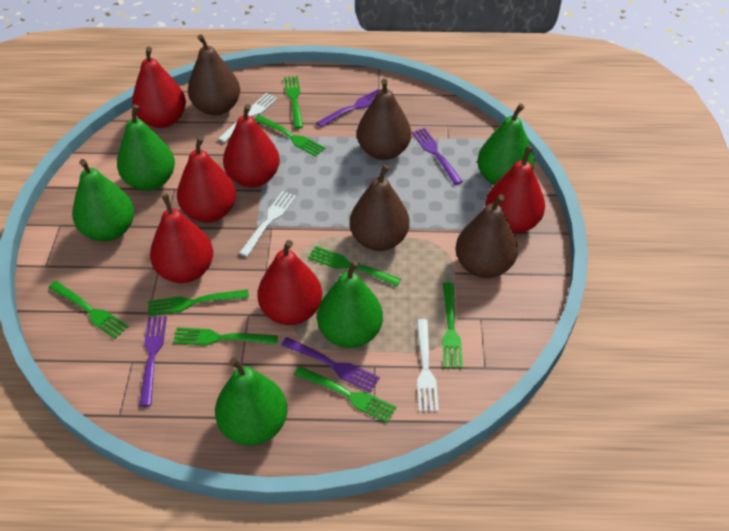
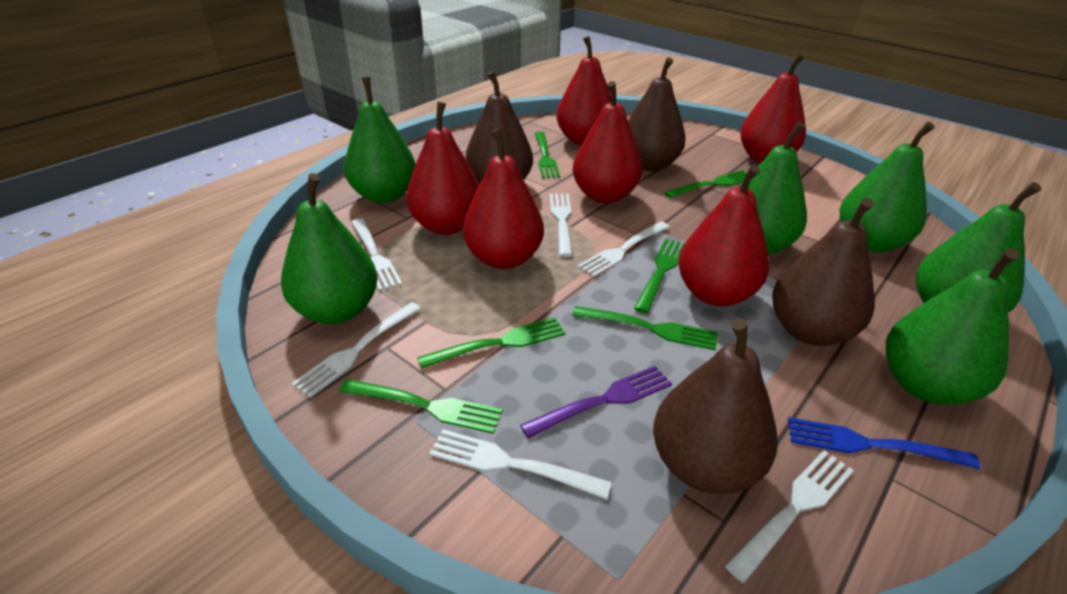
blue fork: 0 -> 1
green fork: 8 -> 6
green pear: 5 -> 6
purple fork: 4 -> 1
white fork: 3 -> 6

